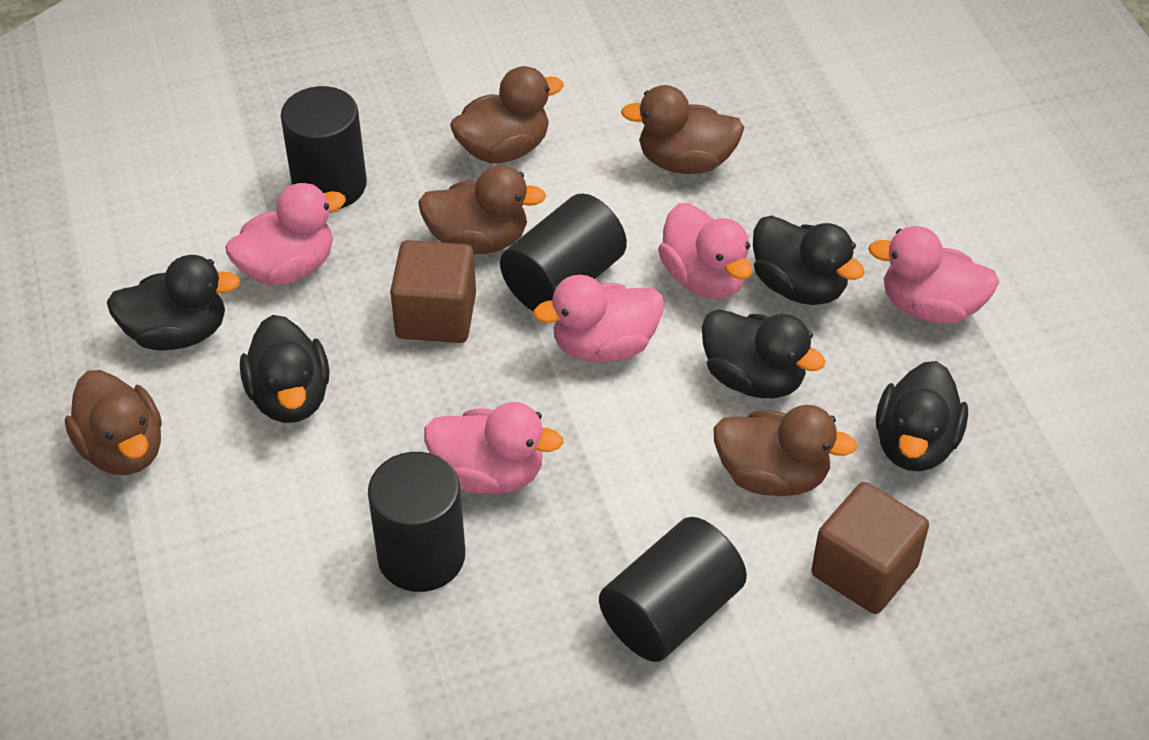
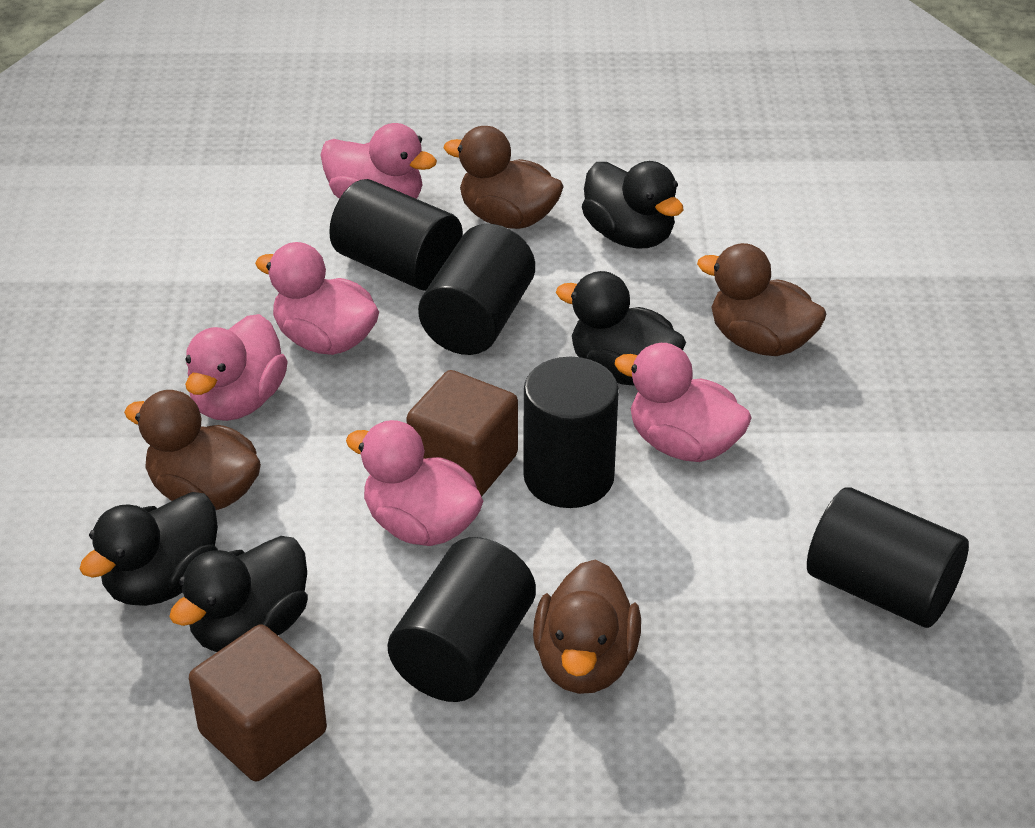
black cylinder: 4 -> 5
black duck: 5 -> 4
brown duck: 5 -> 4

